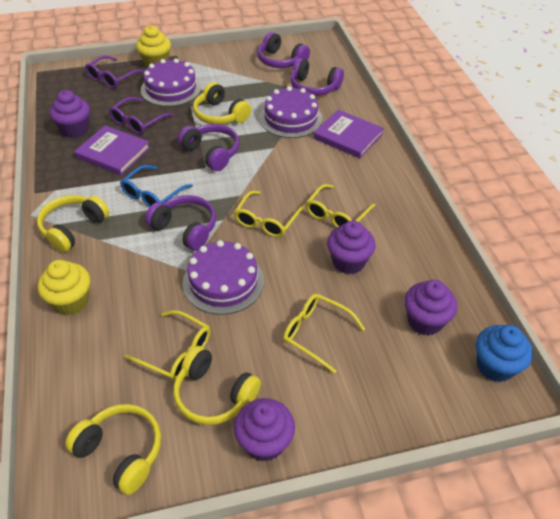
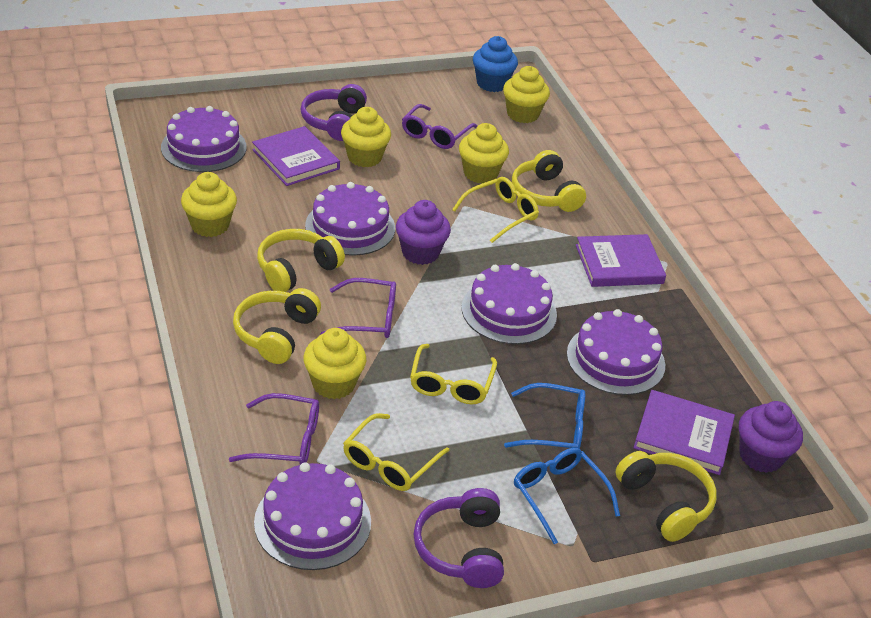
blue glasses: 1 -> 2
purple book: 2 -> 3
purple cake: 3 -> 5
purple cupcake: 4 -> 2
purple glasses: 2 -> 3
purple headphones: 4 -> 2
yellow cupcake: 2 -> 5
yellow glasses: 4 -> 3

